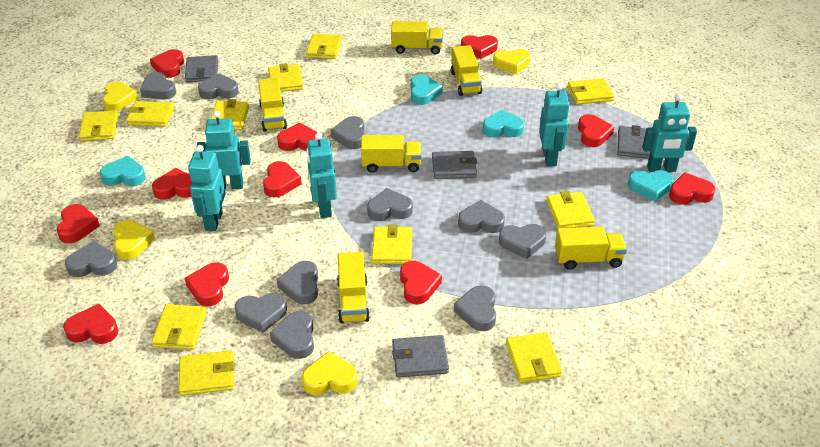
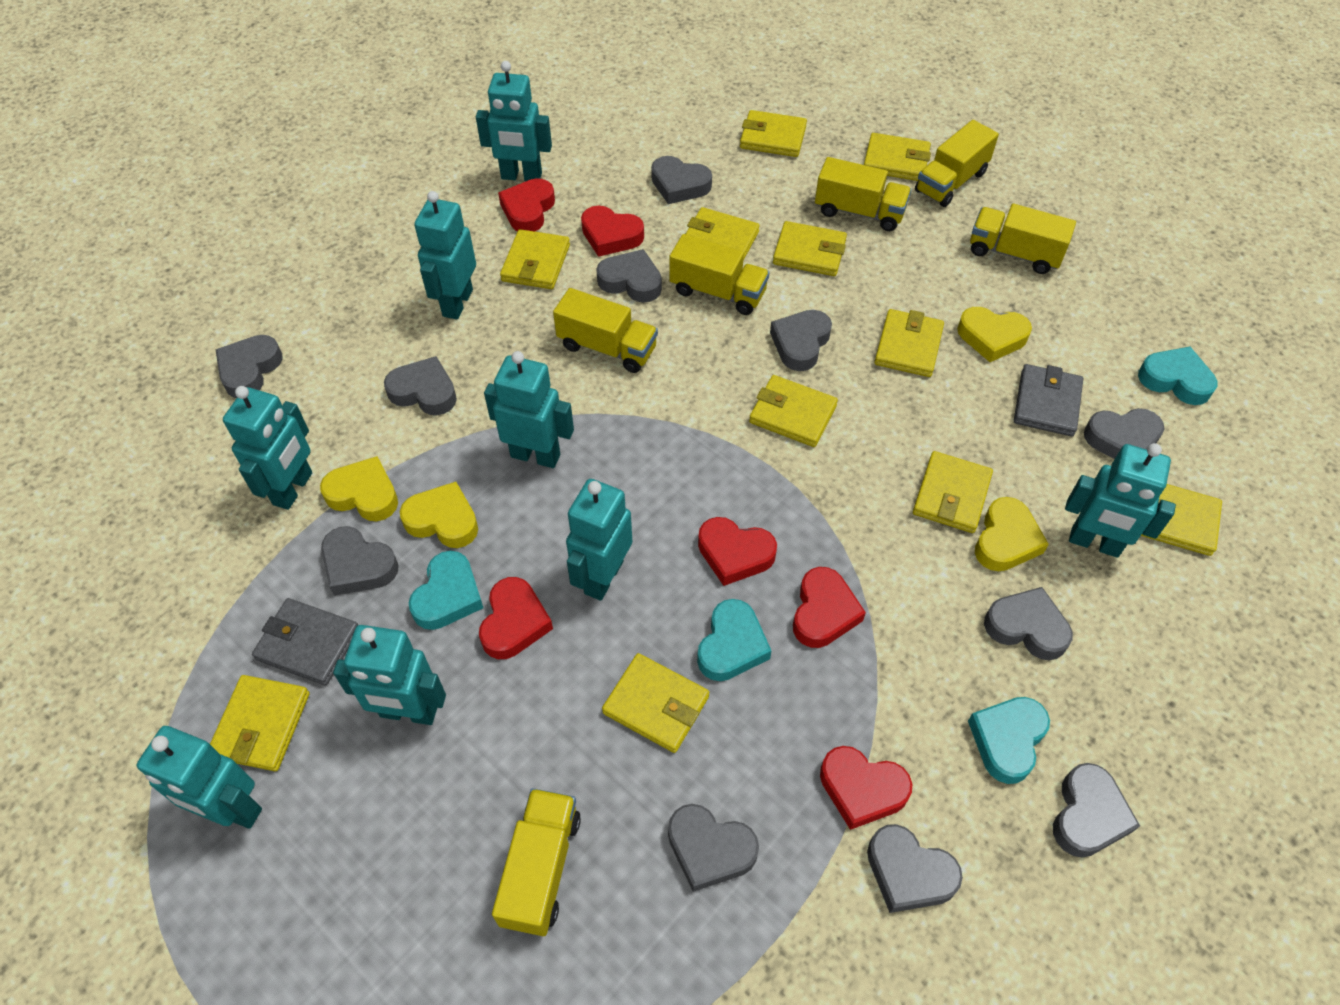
grey wallet: 4 -> 2
red heart: 11 -> 6
turquoise robot: 5 -> 8

